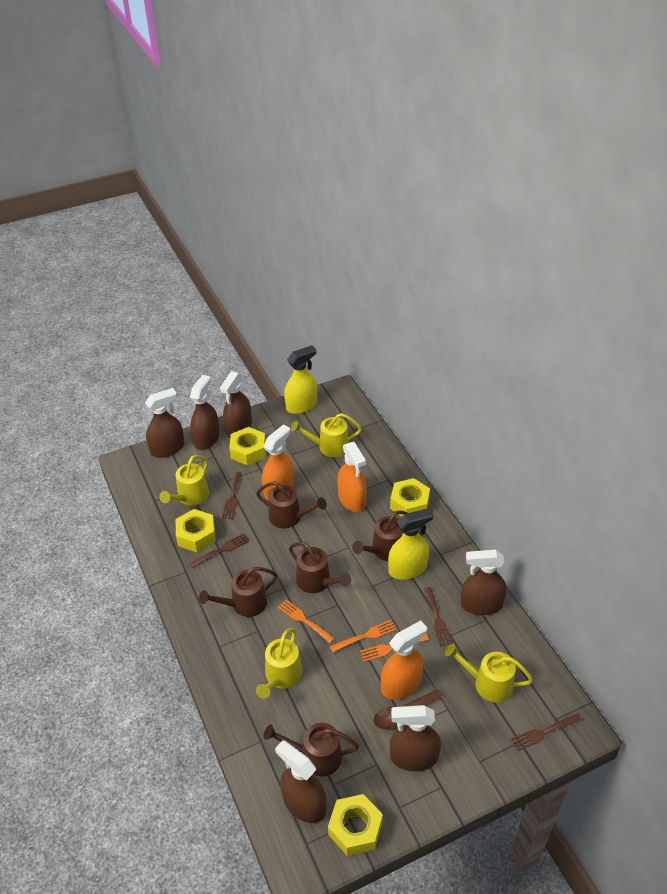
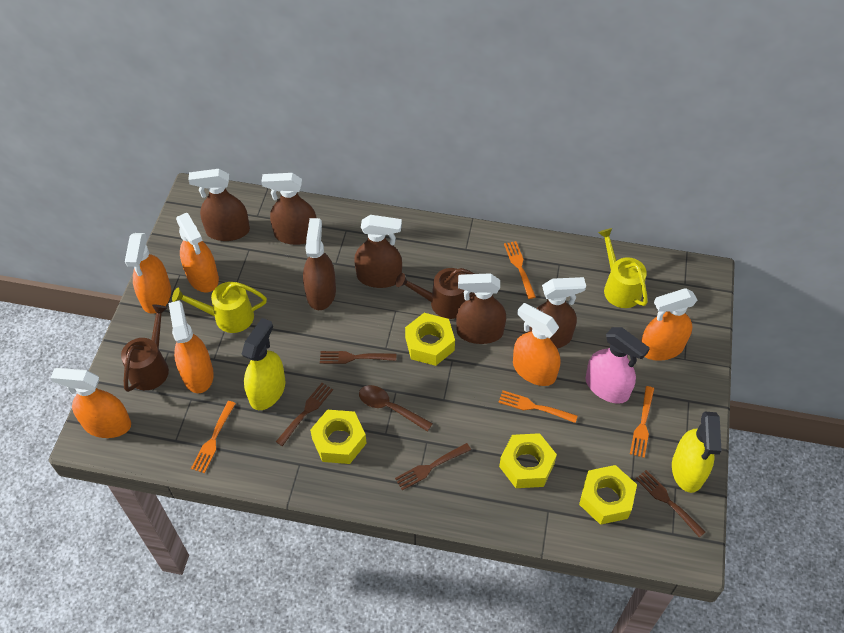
brown watering can: 5 -> 2
orange fork: 3 -> 4
orange spray bottle: 3 -> 6
pink spray bottle: 0 -> 1
yellow watering can: 4 -> 2

